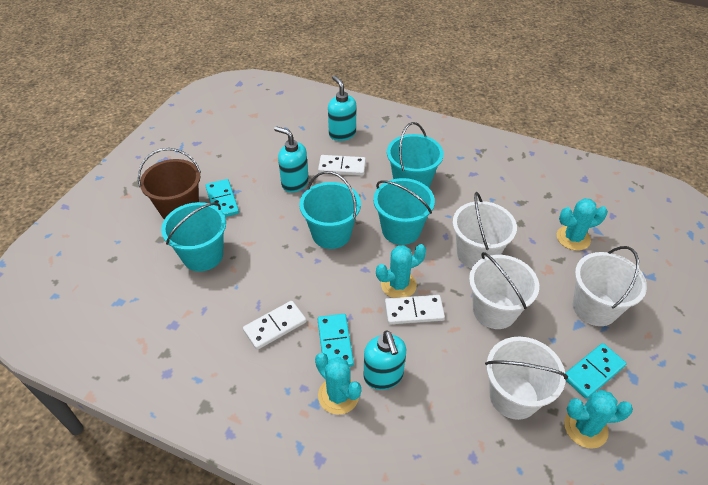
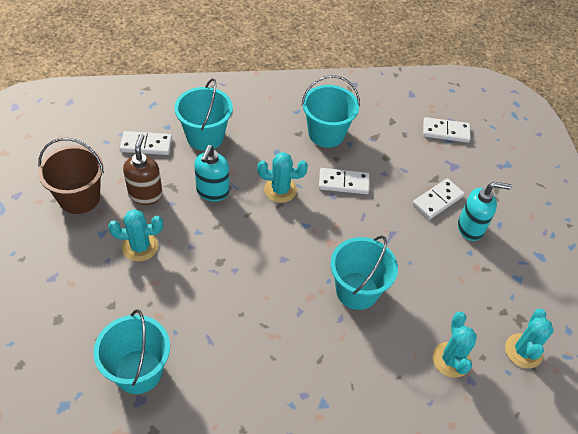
brown soap dispenser: 0 -> 1
turquoise domino: 3 -> 0
turquoise soap dispenser: 3 -> 2
white bucket: 4 -> 0
white domino: 3 -> 4

